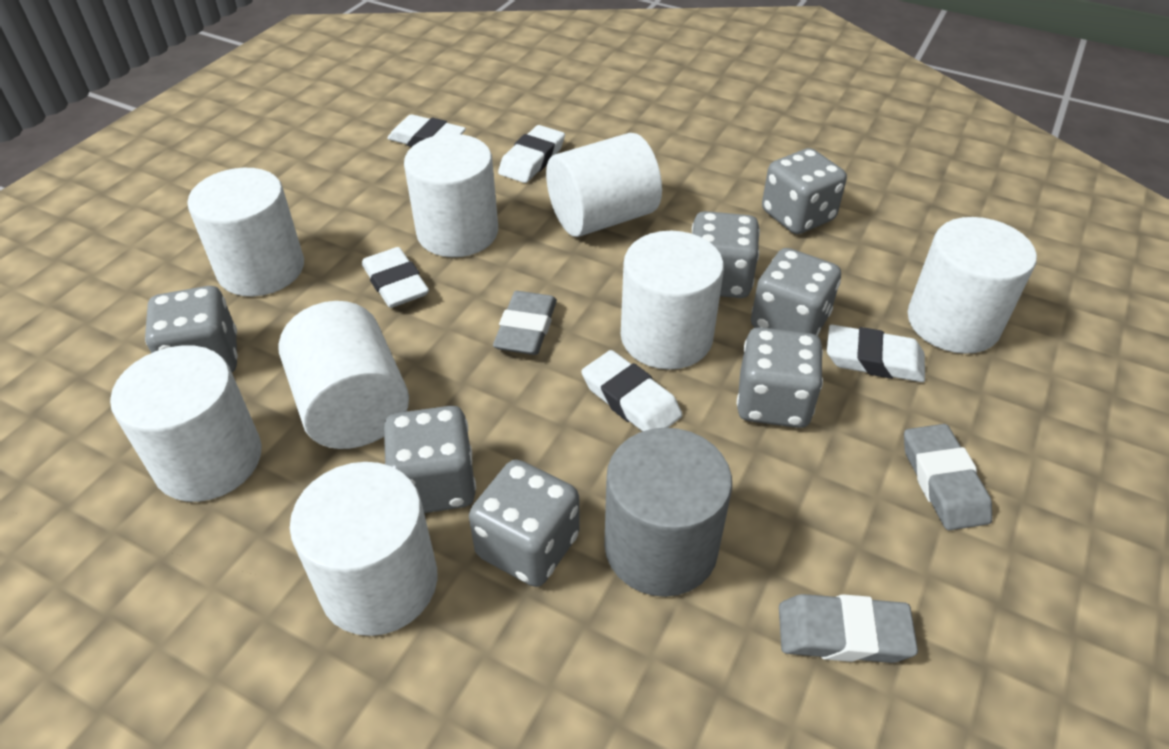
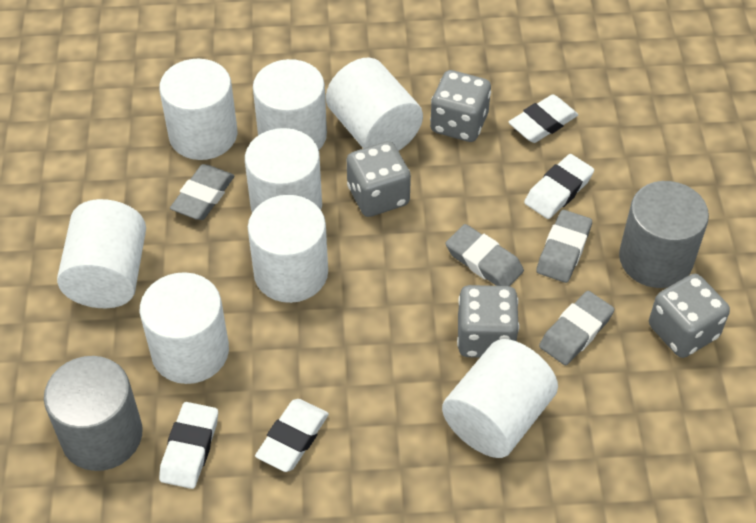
grey cylinder: 1 -> 2
grey dice: 7 -> 4
grey eraser: 3 -> 4
white eraser: 5 -> 4

